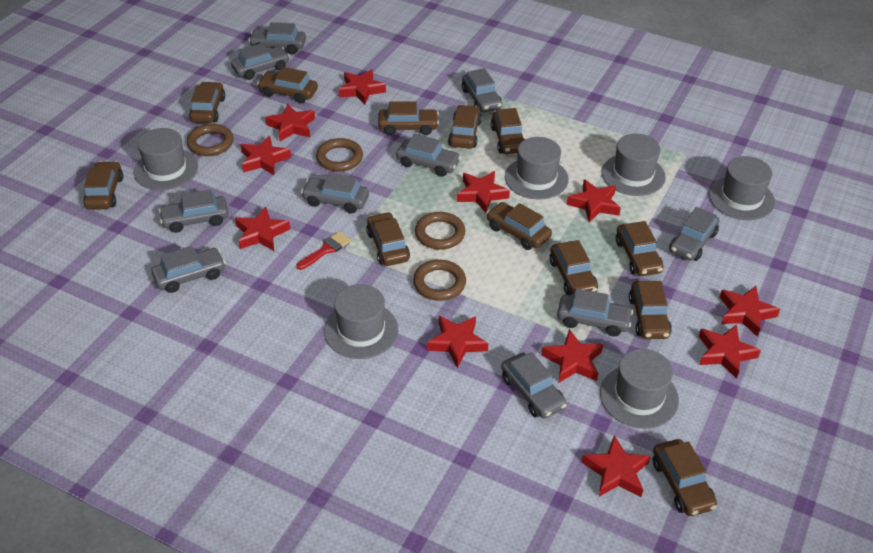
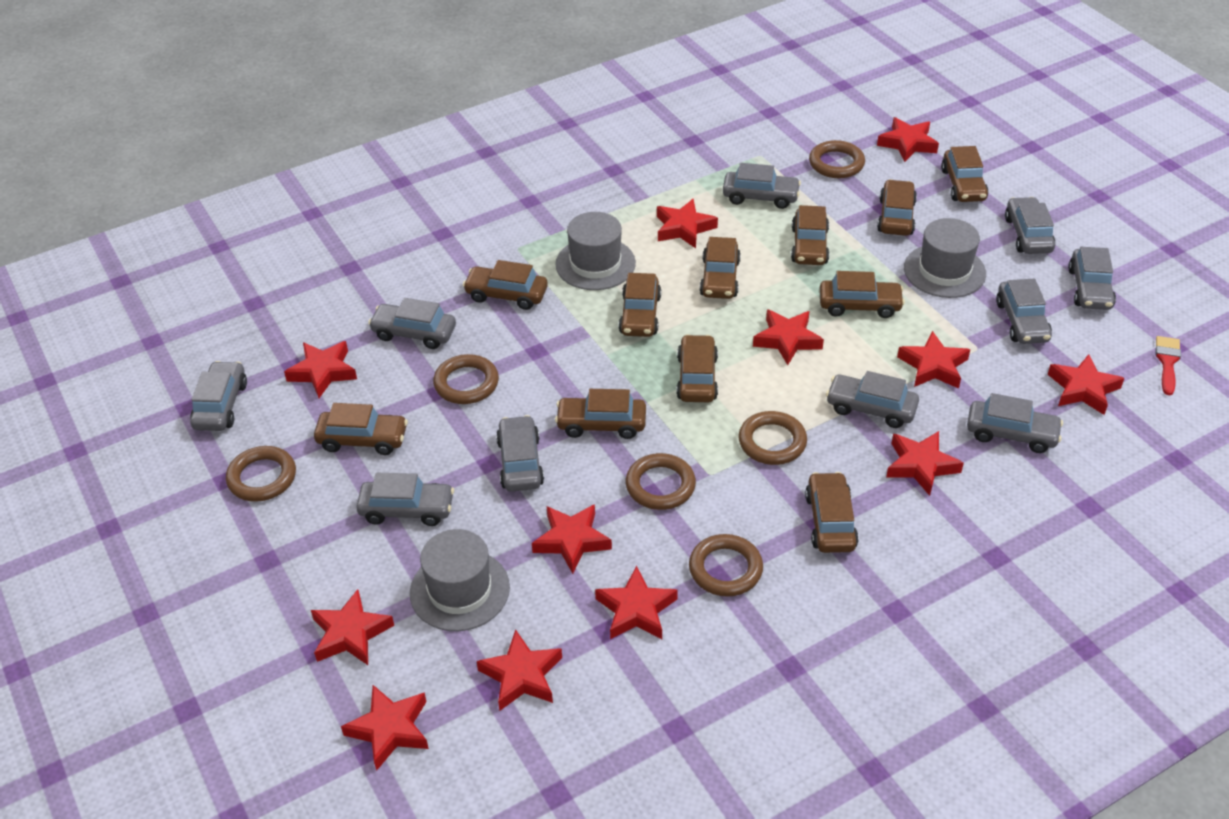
brown car: 12 -> 11
brown ring: 4 -> 6
grey hat: 6 -> 3
red star: 11 -> 12

